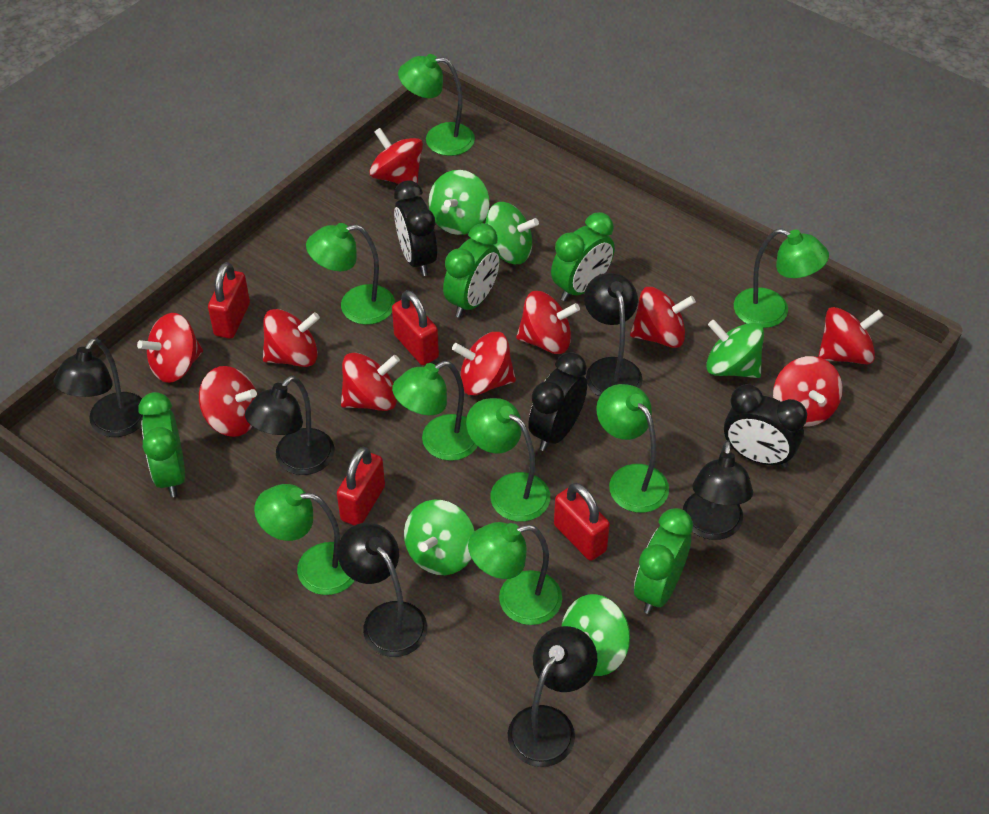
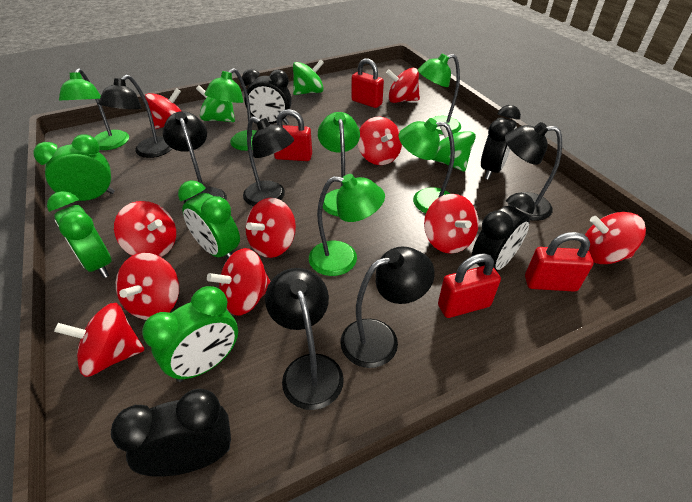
black clock: 3 -> 4
green lamp: 8 -> 6
green spinning top: 5 -> 3

